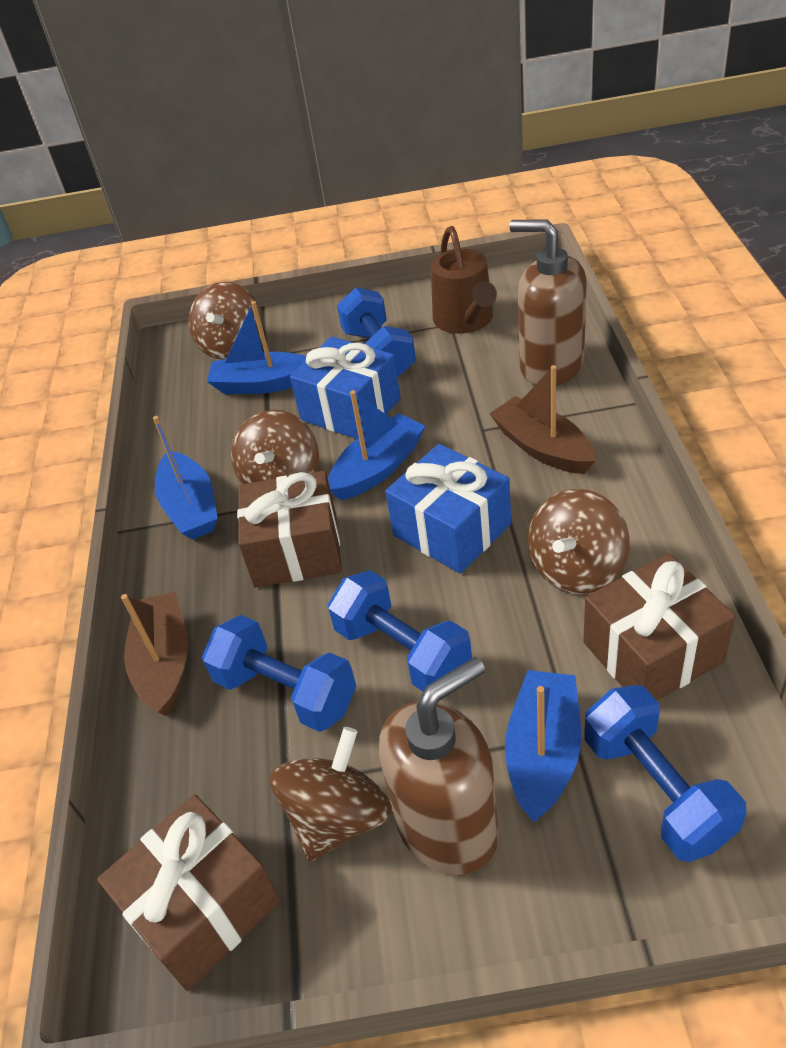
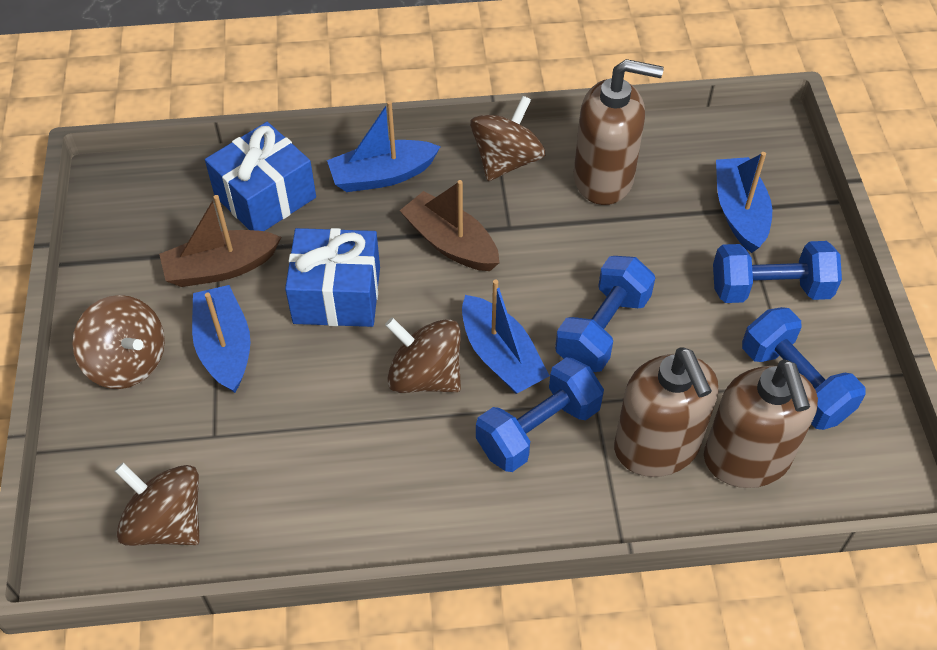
brown gift: 3 -> 0
brown soap dispenser: 2 -> 3
brown watering can: 1 -> 0

